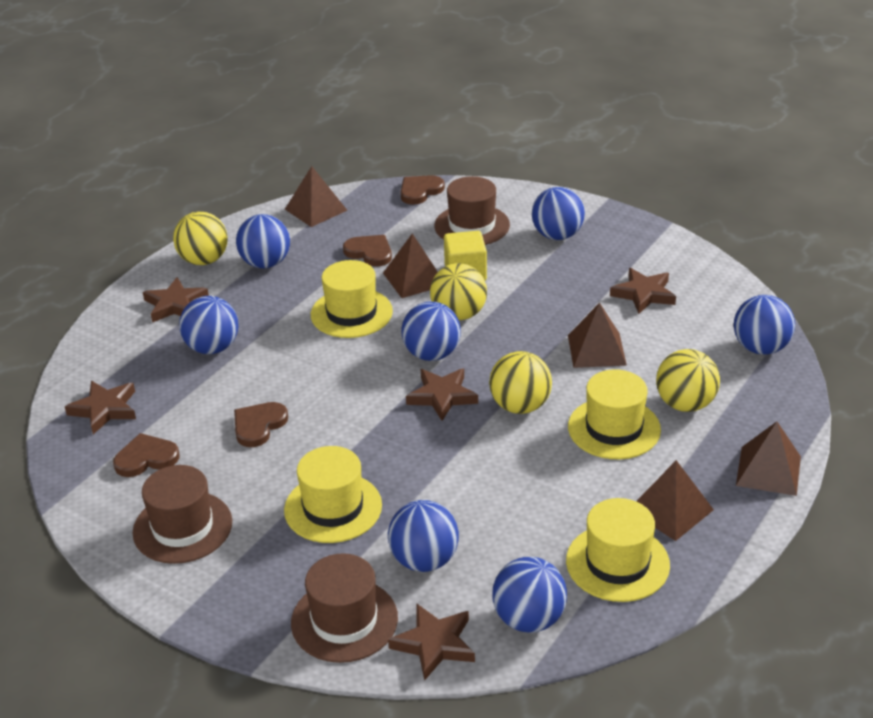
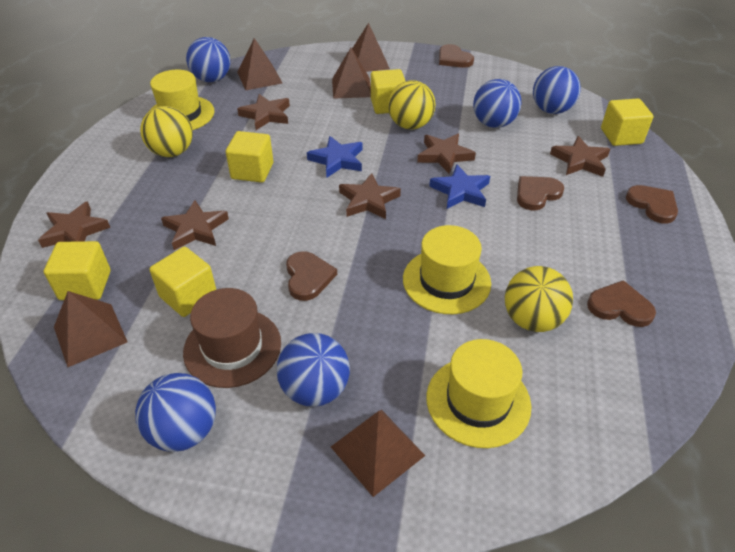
blue ball: 7 -> 5
blue star: 0 -> 2
brown hat: 3 -> 1
brown heart: 4 -> 5
brown star: 5 -> 6
yellow ball: 4 -> 3
yellow cube: 1 -> 5
yellow hat: 4 -> 3

